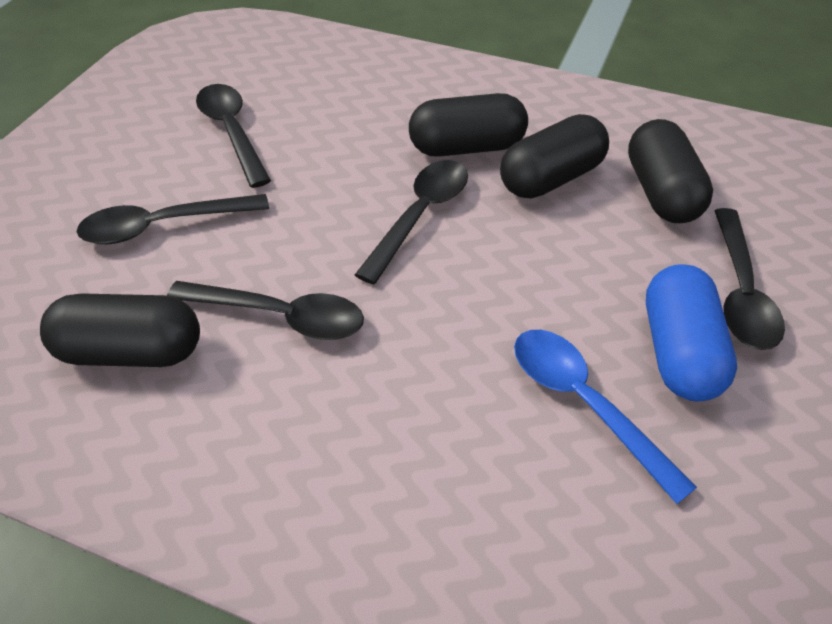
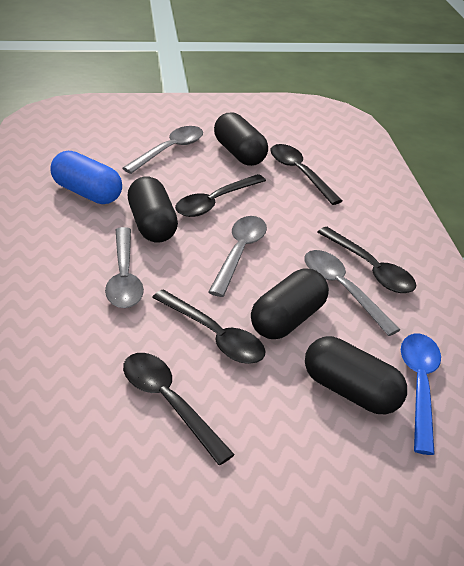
grey spoon: 0 -> 4

